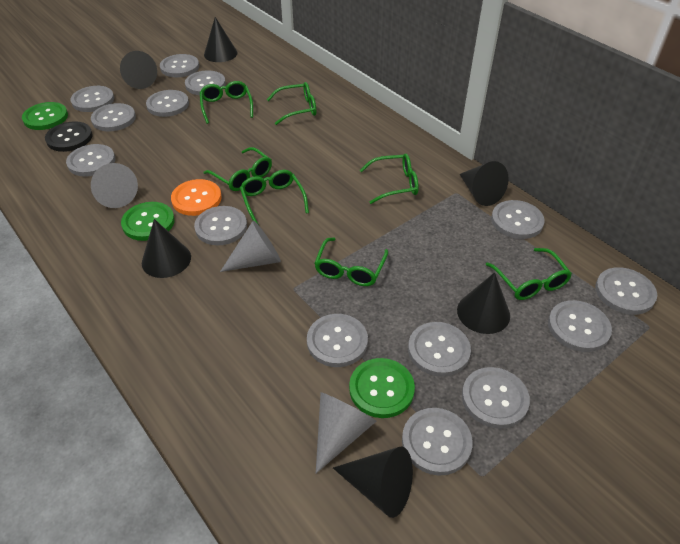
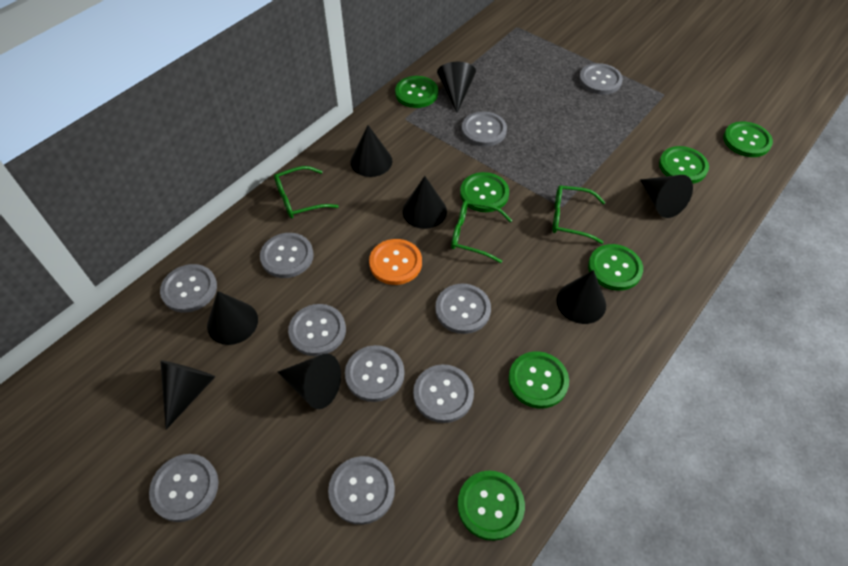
black button: 1 -> 0
black cone: 6 -> 8
green button: 3 -> 7
green glasses: 7 -> 3
grey button: 14 -> 10
grey cone: 3 -> 0

